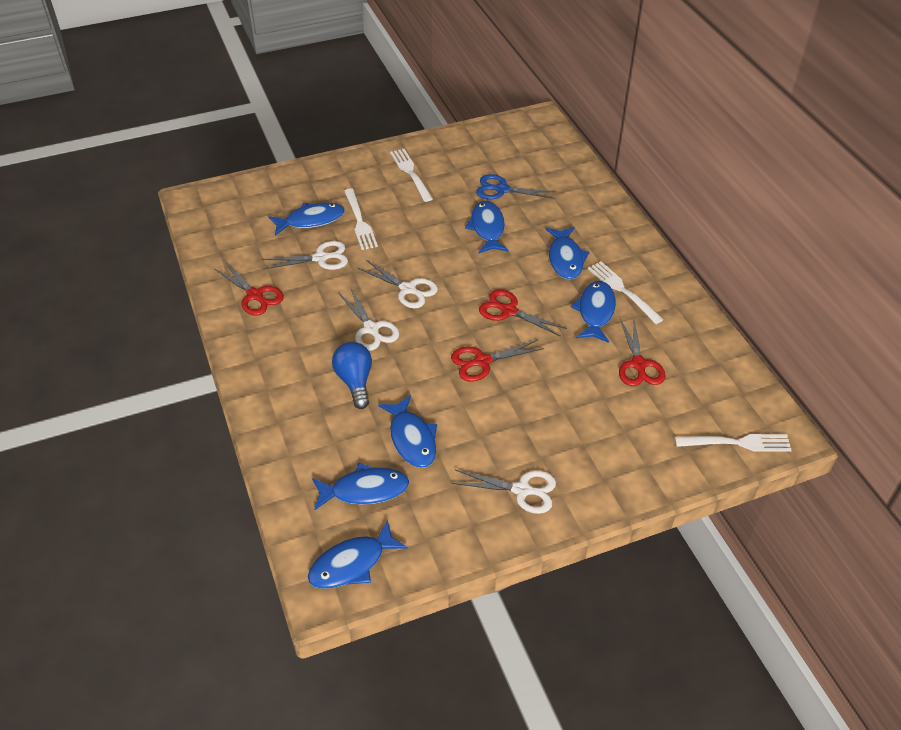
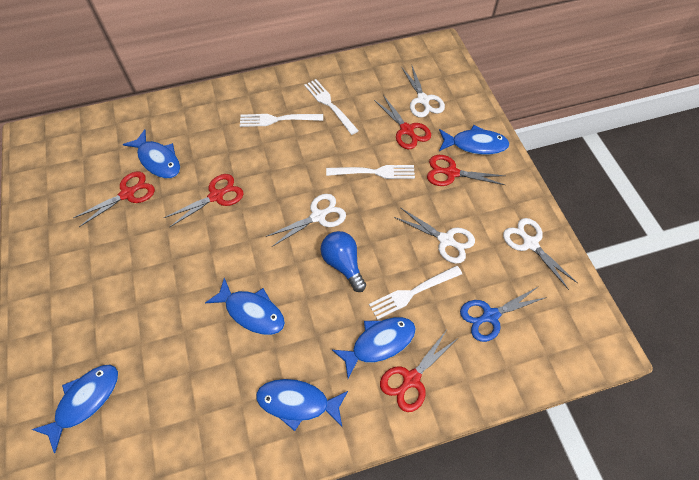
blue fish: 7 -> 6
red scissors: 4 -> 5

